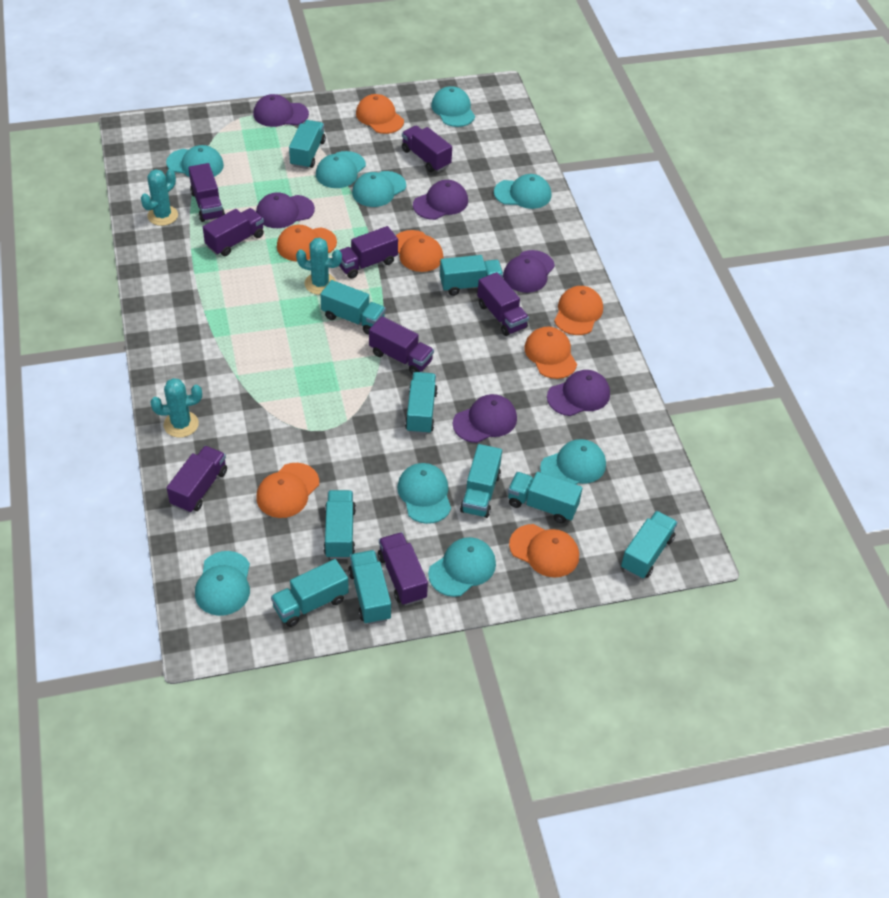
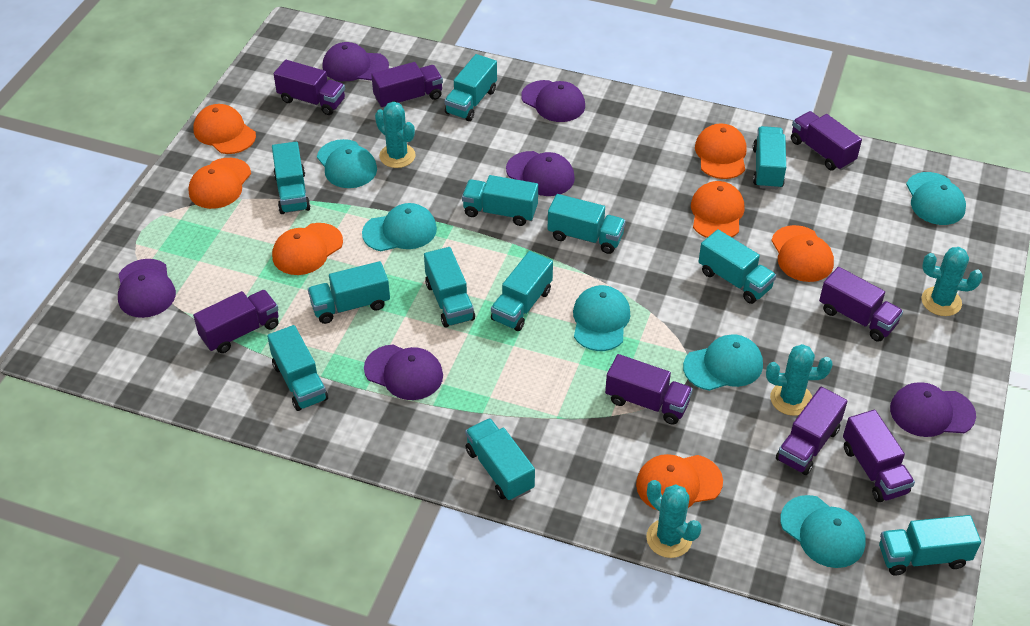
turquoise cactus: 3 -> 4
turquoise cap: 9 -> 6
turquoise truck: 10 -> 12

